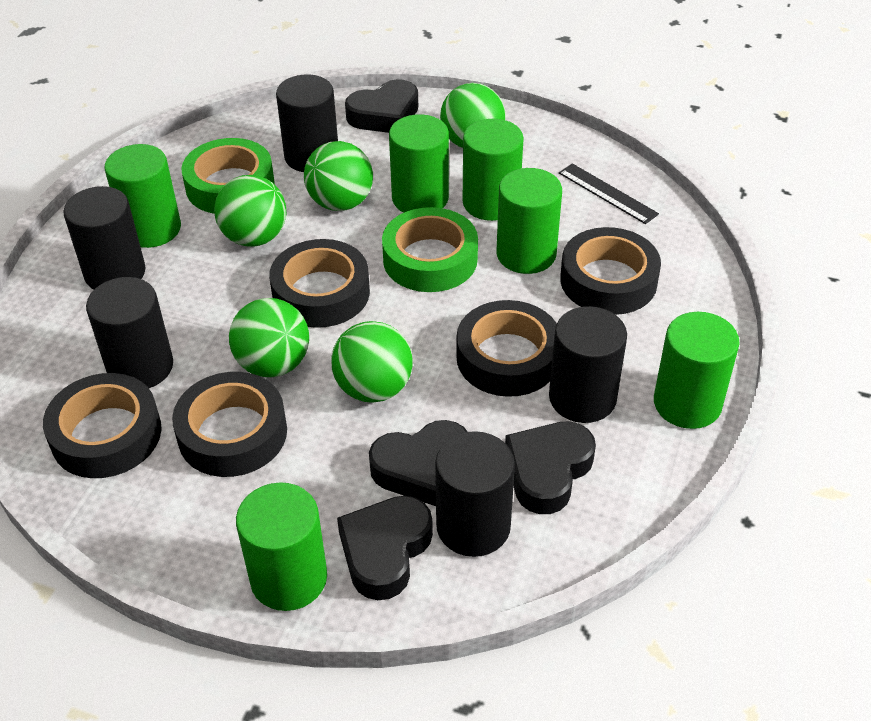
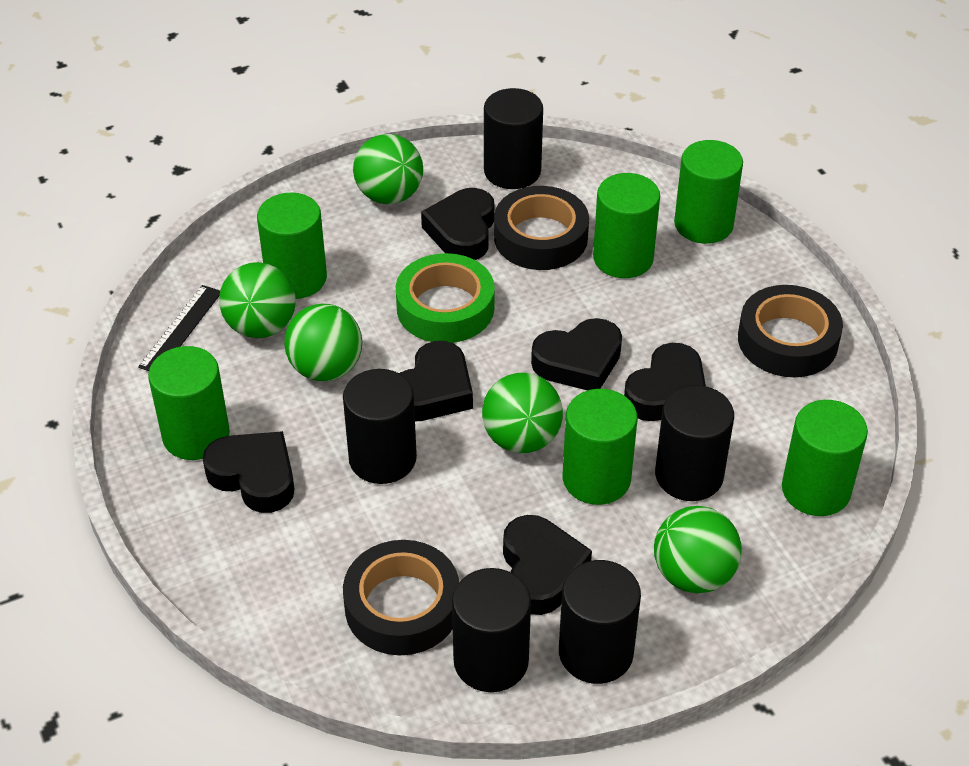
black heart: 4 -> 6
black tape: 5 -> 3
green tape: 2 -> 1

